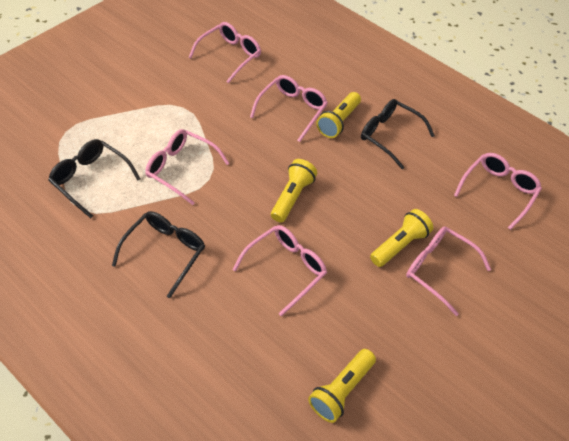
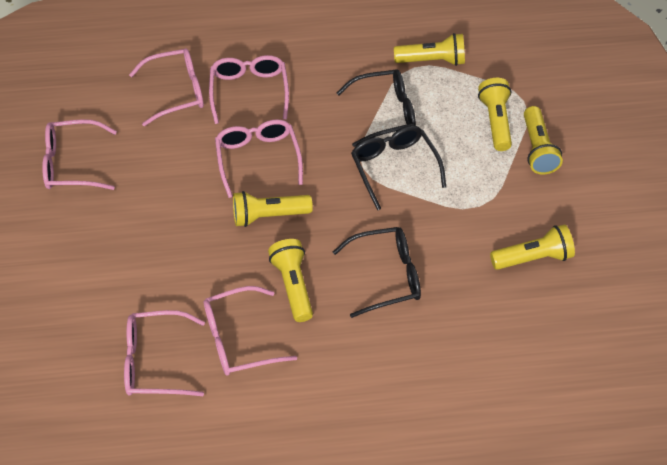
yellow flashlight: 4 -> 6

